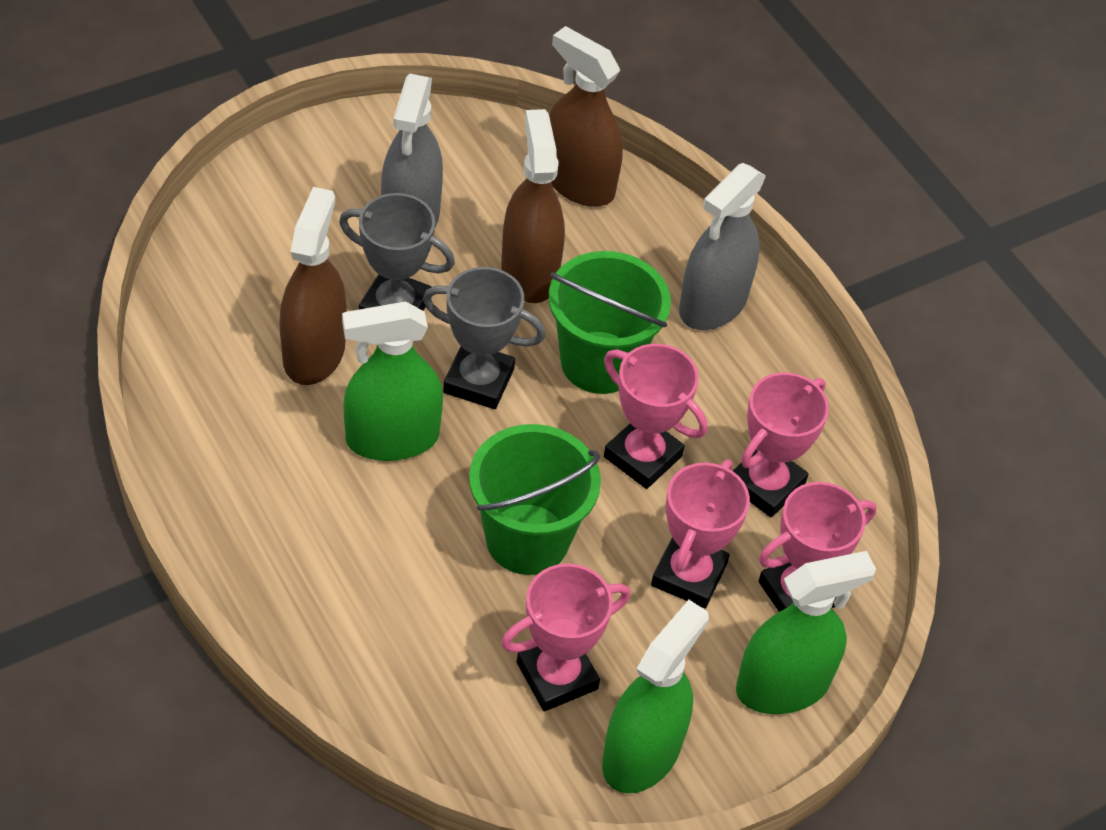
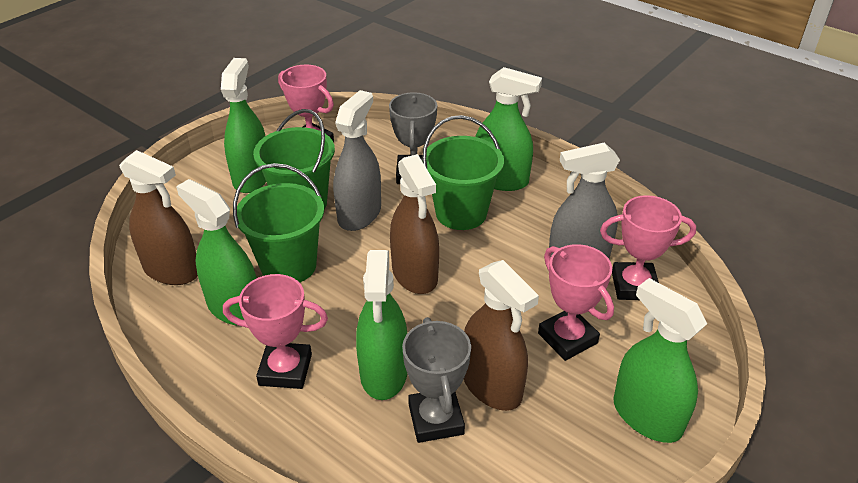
green bucket: 2 -> 3
green spray bottle: 3 -> 5
pink trophy: 5 -> 4

